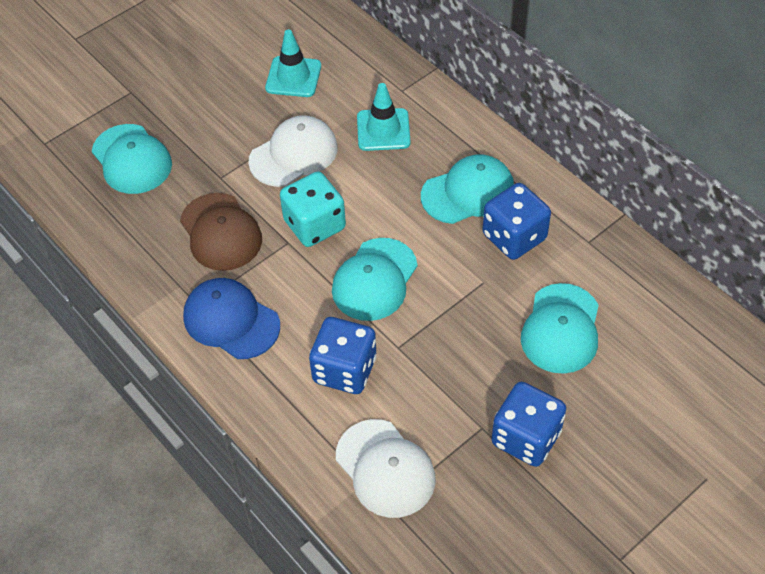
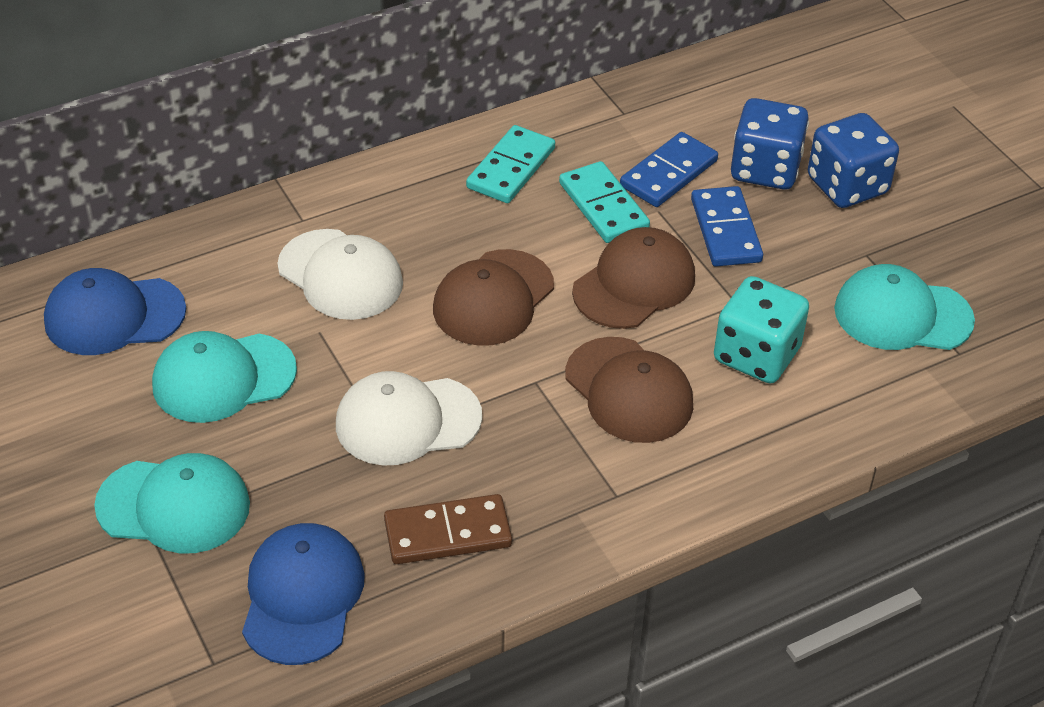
blue cap: 1 -> 2
blue dice: 3 -> 2
blue domino: 0 -> 2
brown cap: 1 -> 3
brown domino: 0 -> 1
turquoise cap: 4 -> 3
turquoise domino: 0 -> 2
turquoise traffic cone: 2 -> 0

